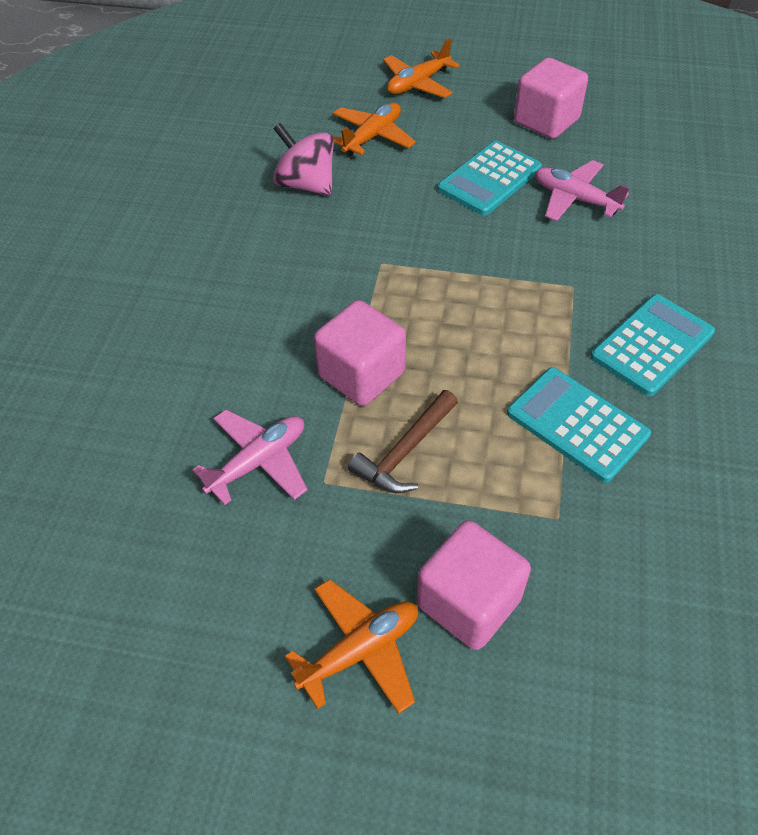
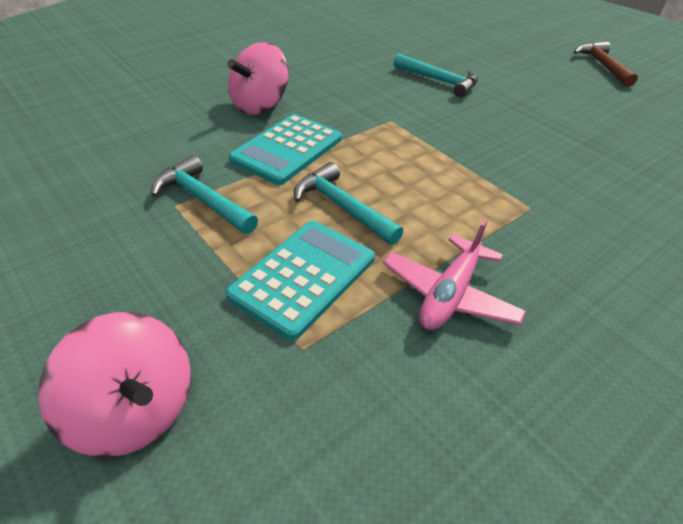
orange plane: 3 -> 0
pink cube: 3 -> 0
pink plane: 2 -> 1
pink spinning top: 1 -> 2
turquoise calculator: 3 -> 2
turquoise hammer: 0 -> 3

